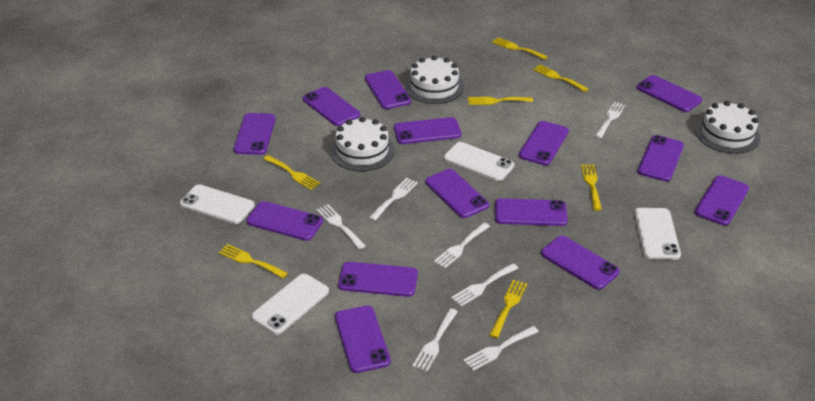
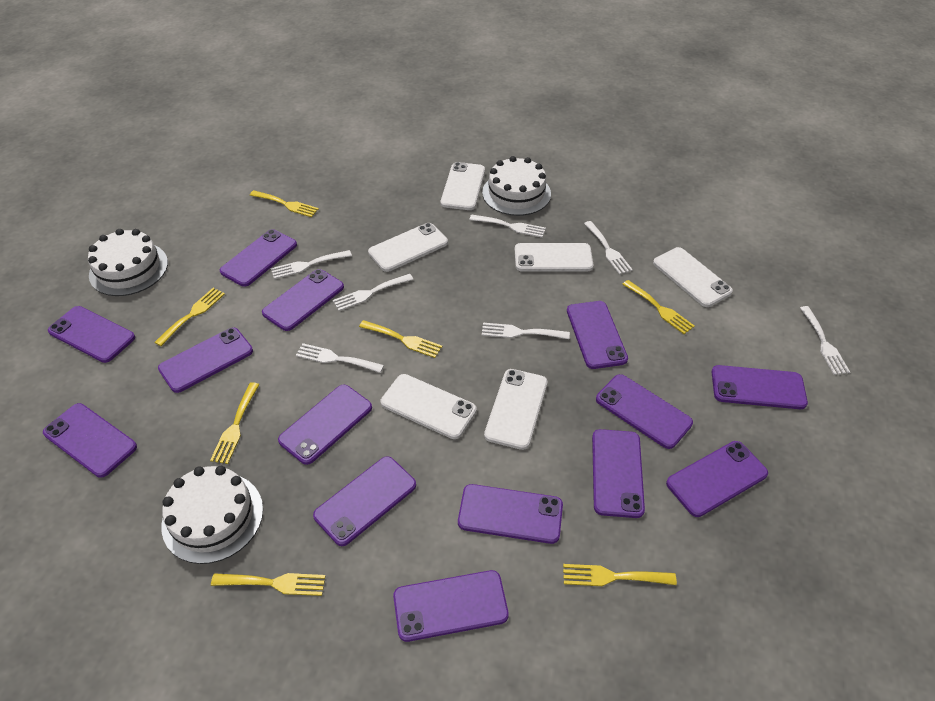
white phone: 4 -> 6

